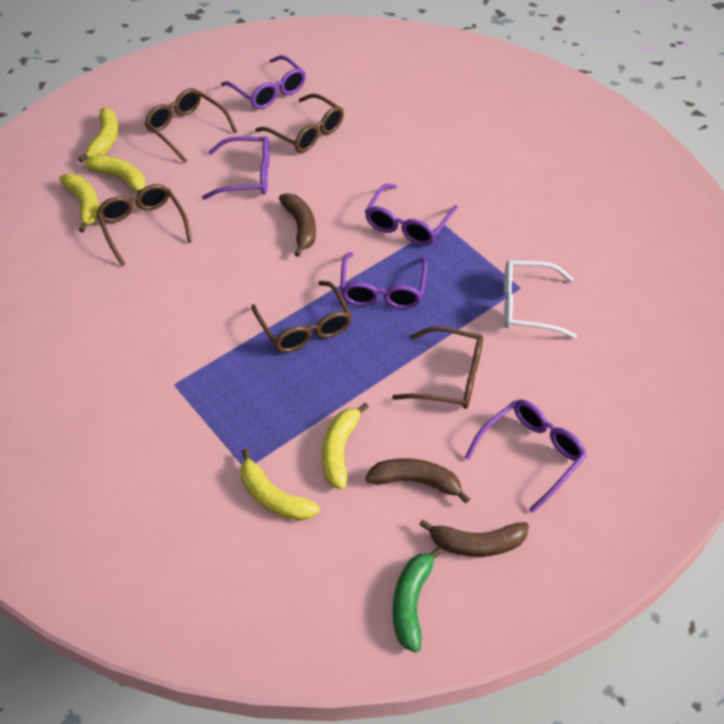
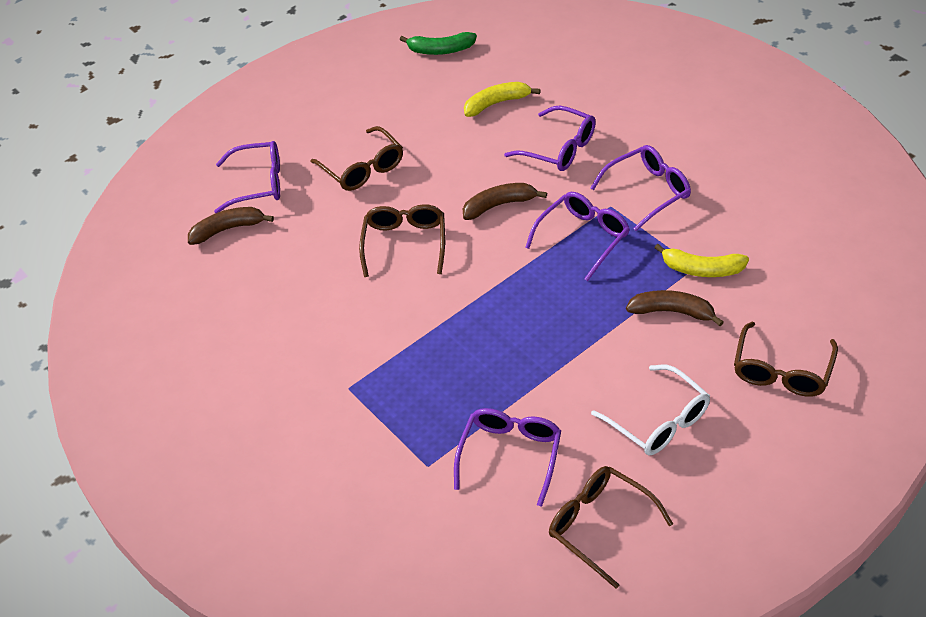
brown glasses: 5 -> 4
yellow banana: 5 -> 2

